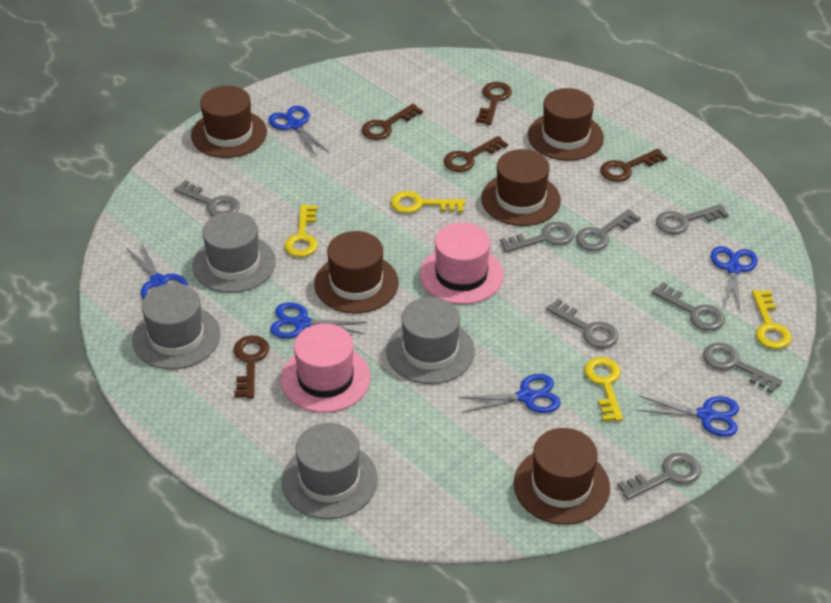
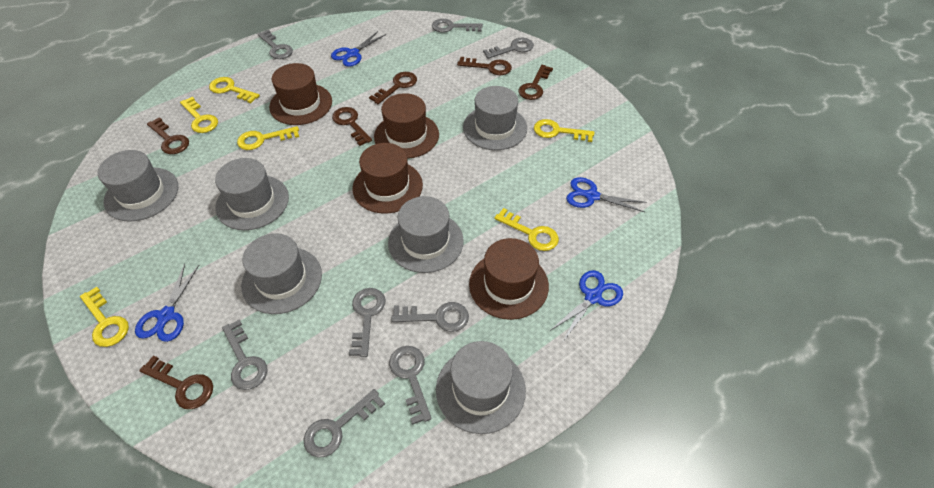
blue scissors: 6 -> 4
brown hat: 5 -> 4
brown key: 5 -> 6
grey hat: 4 -> 6
pink hat: 2 -> 0
yellow key: 4 -> 6

